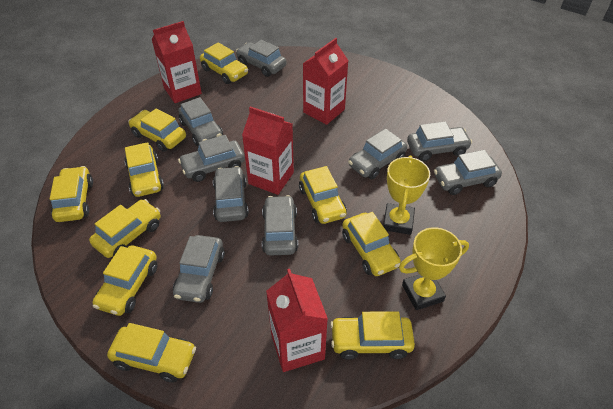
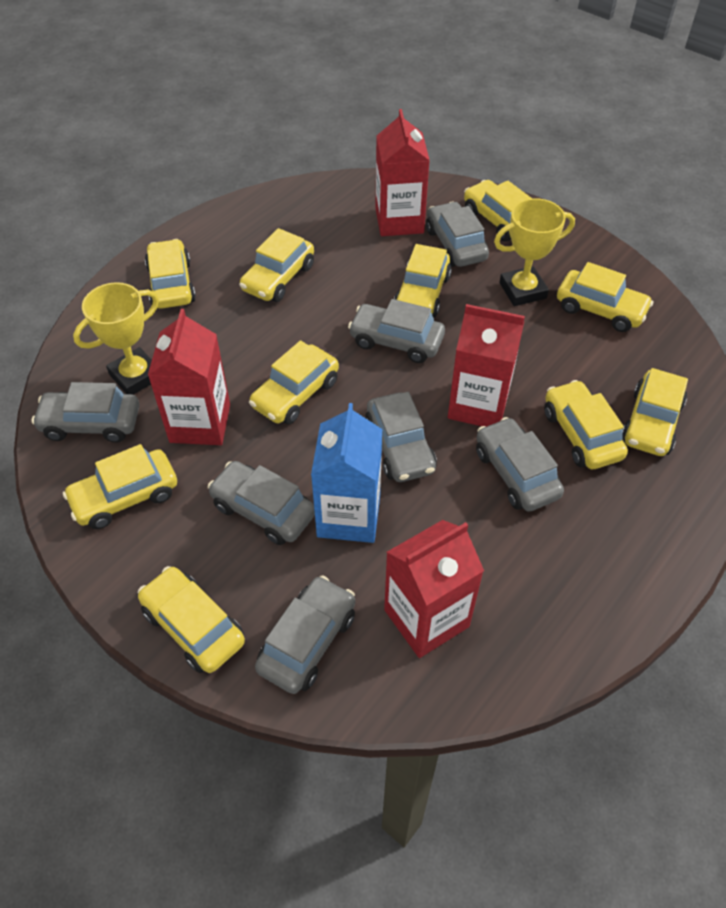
blue carton: 0 -> 1
grey car: 9 -> 7

